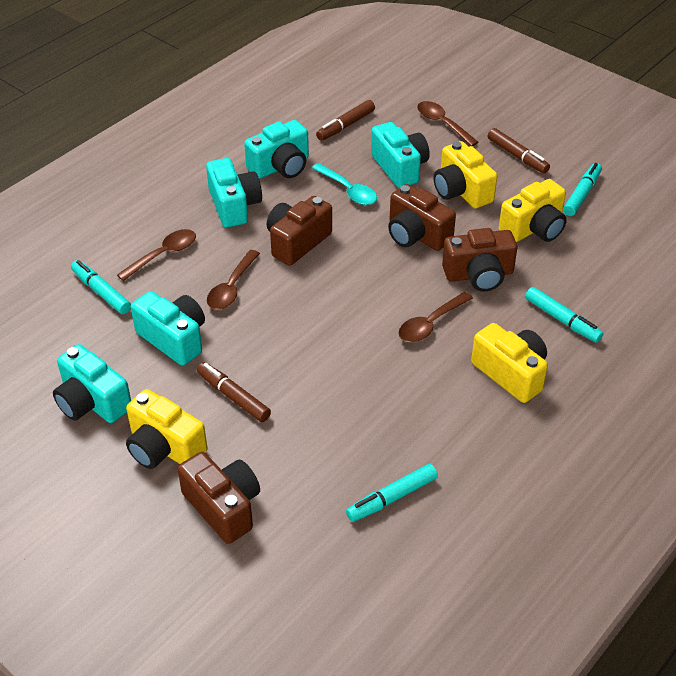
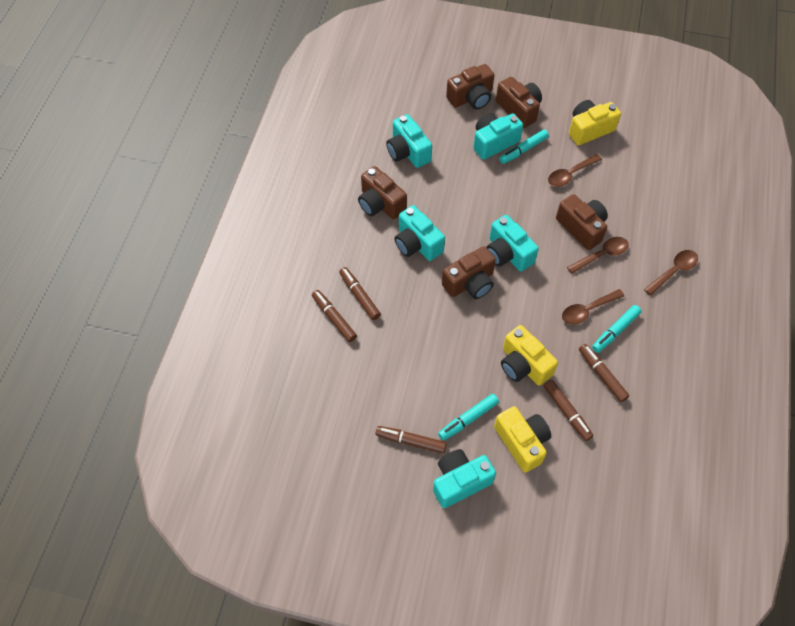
brown camera: 4 -> 5
brown marker: 3 -> 5
turquoise marker: 4 -> 3
turquoise spoon: 1 -> 0
yellow camera: 4 -> 3

